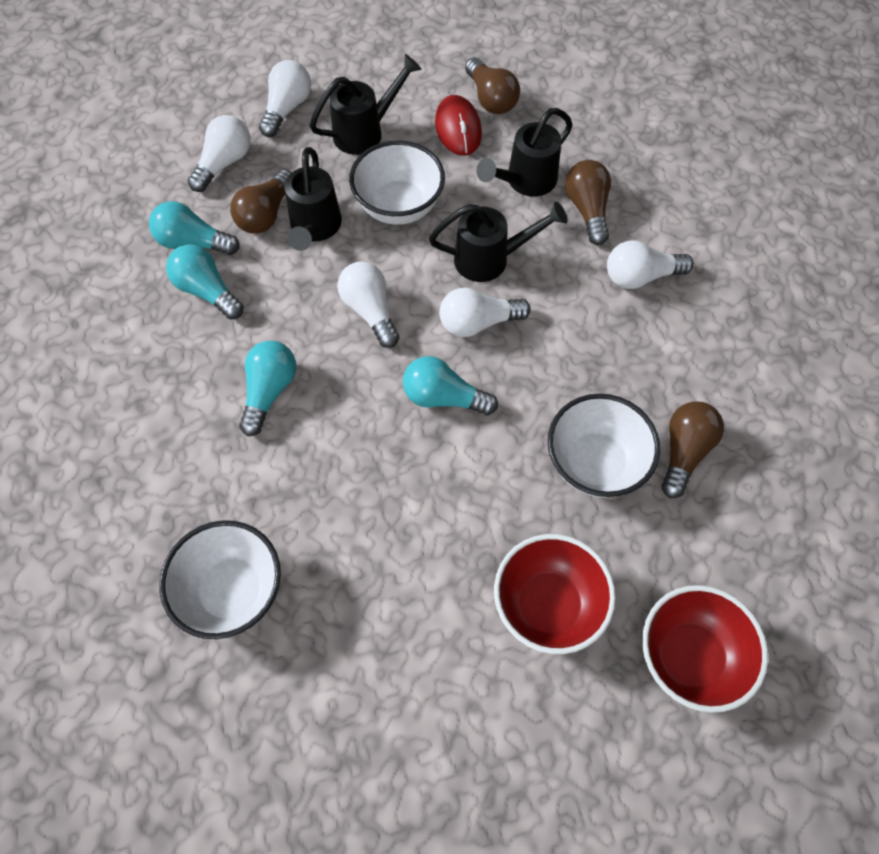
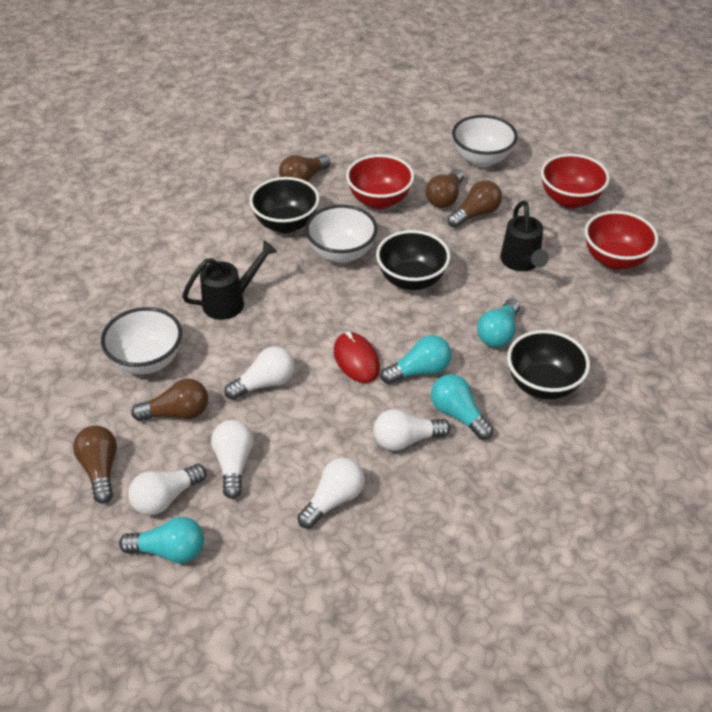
black bowl: 0 -> 3
black watering can: 4 -> 2
brown light bulb: 4 -> 5
red bowl: 2 -> 3

